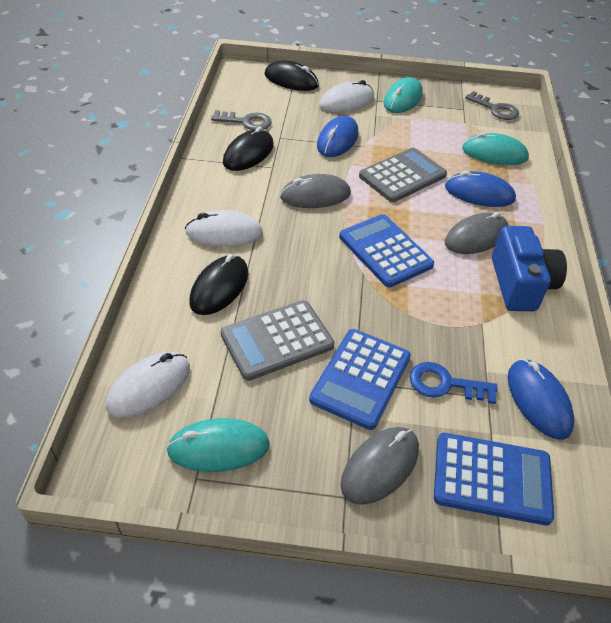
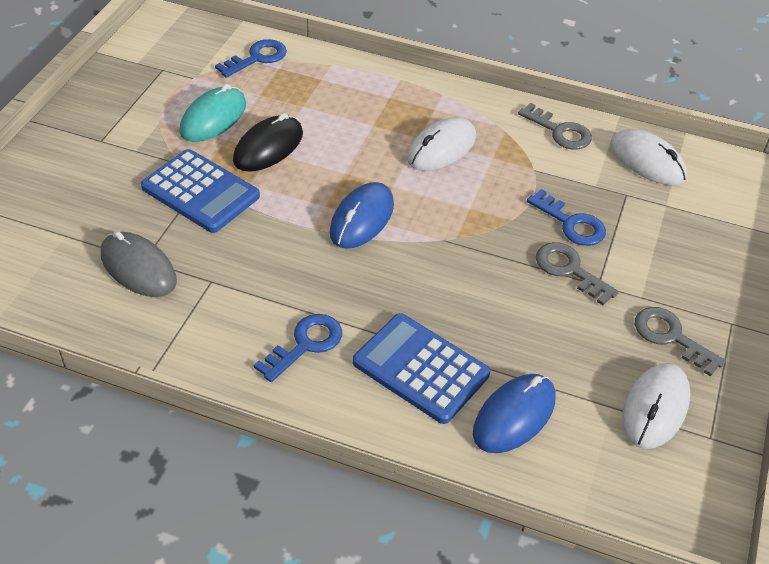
black mouse: 3 -> 1
blue calculator: 3 -> 2
blue camera: 1 -> 0
blue key: 1 -> 3
blue mouse: 3 -> 2
grey calculator: 2 -> 0
grey key: 2 -> 3
grey mouse: 3 -> 1
turquoise mouse: 3 -> 1

